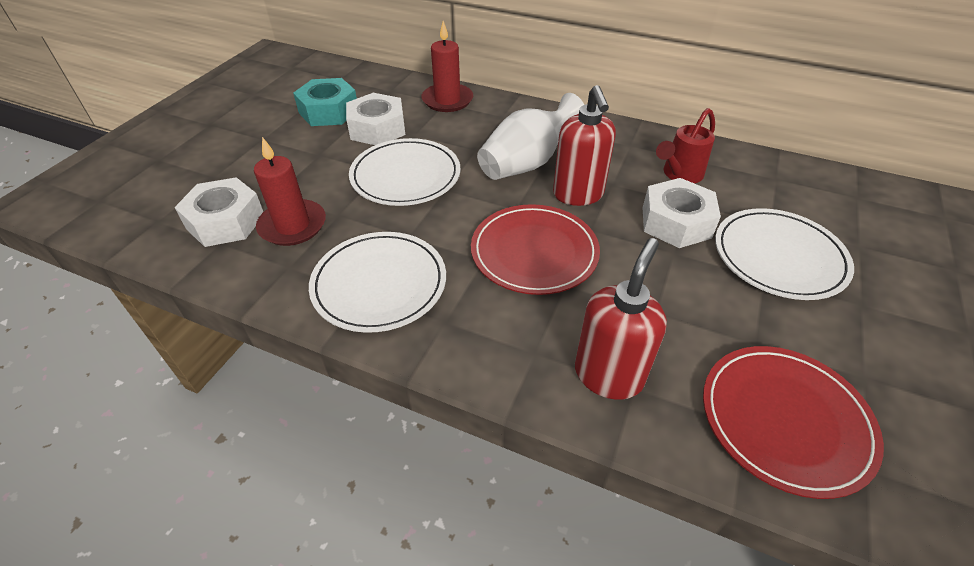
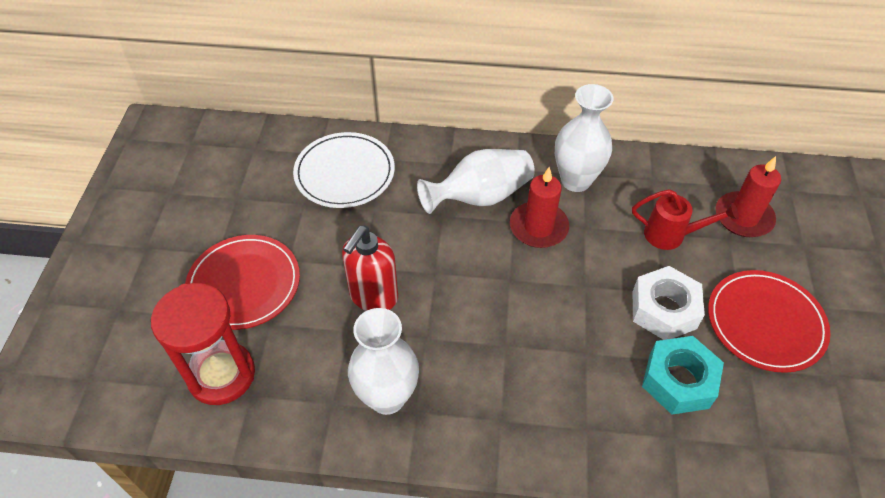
red hourglass: 0 -> 1
red soap dispenser: 2 -> 1
white nut: 3 -> 1
white plate: 3 -> 1
white vase: 1 -> 3

